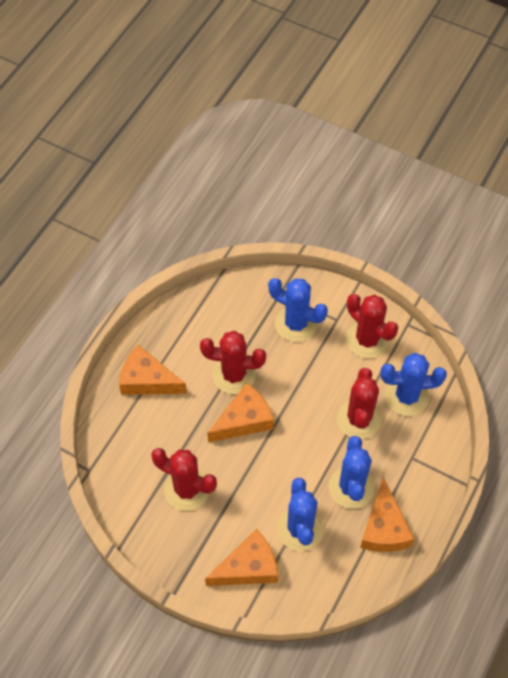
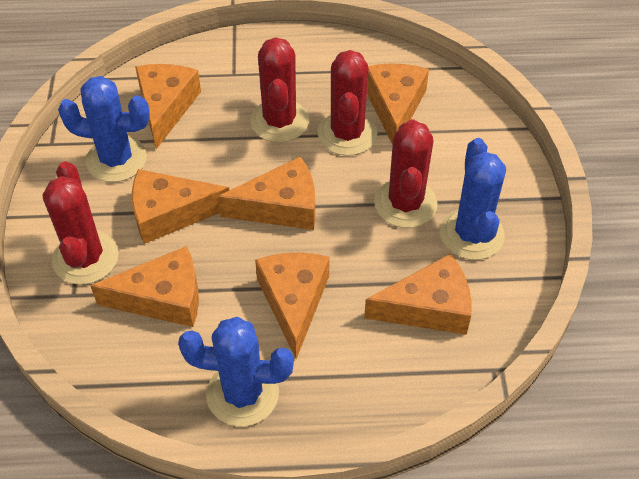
blue cactus: 4 -> 3
orange cheese: 4 -> 7

